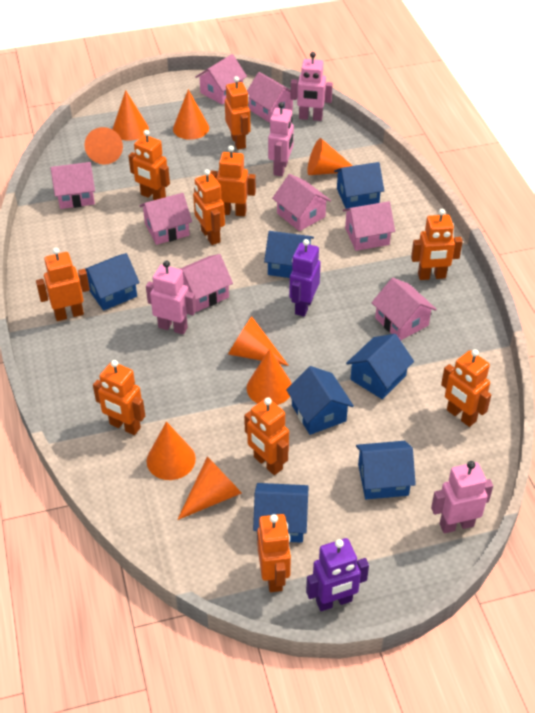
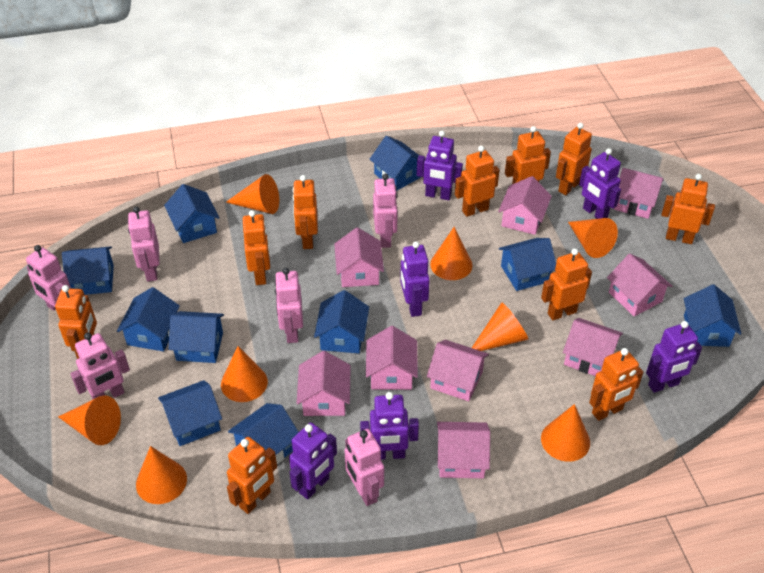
blue house: 7 -> 10
pink house: 8 -> 9
pink robot: 4 -> 6
purple robot: 2 -> 6

